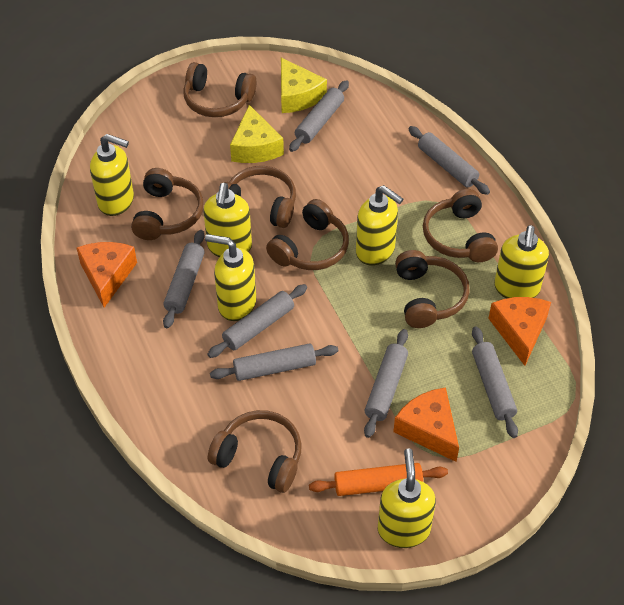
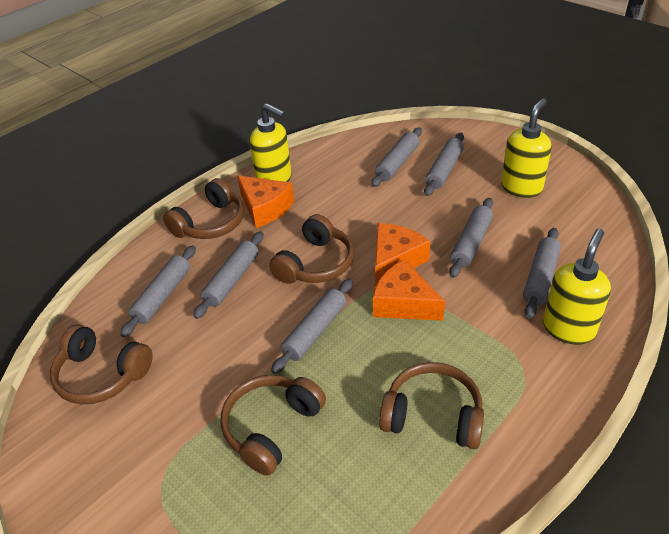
brown headphones: 7 -> 5
orange rolling pin: 1 -> 0
yellow cheese: 2 -> 0
yellow soap dispenser: 6 -> 3

